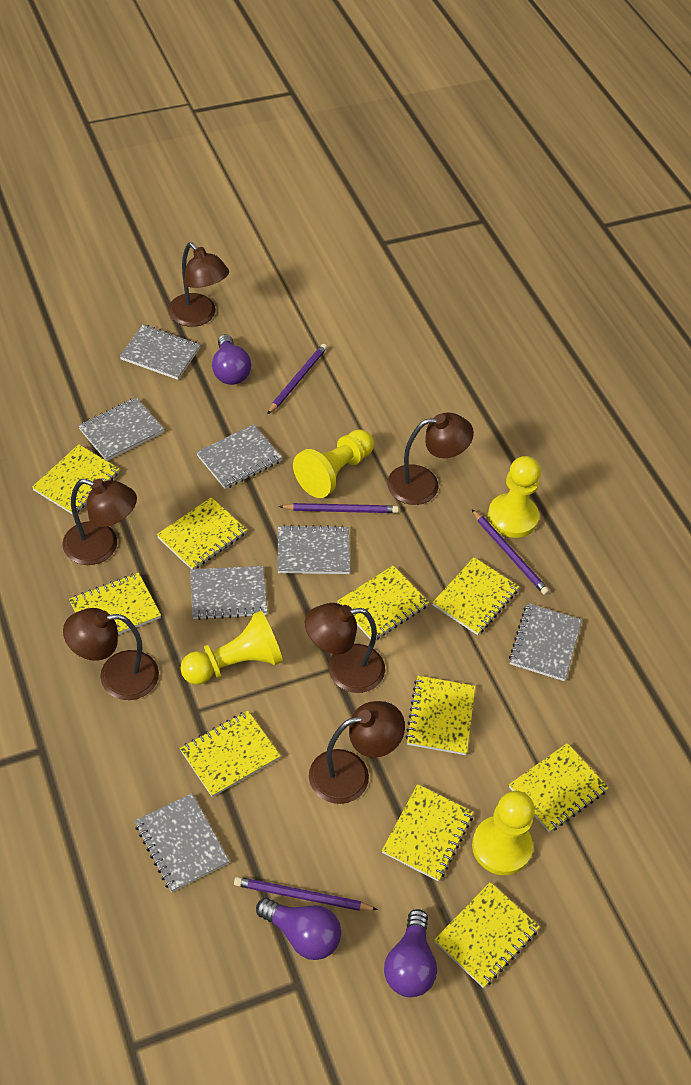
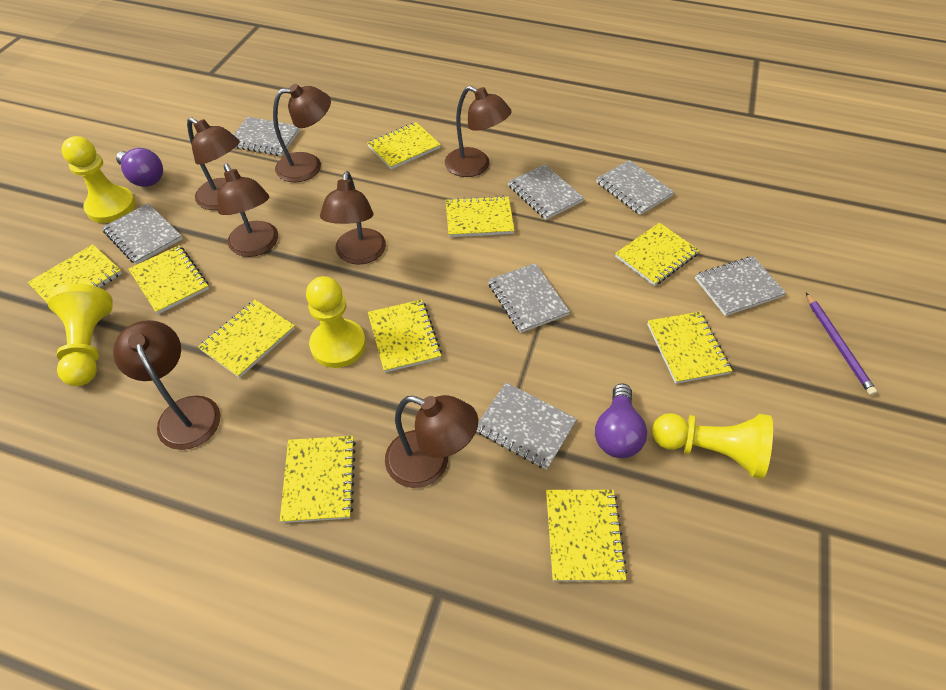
brown lamp: 6 -> 7
purple light bulb: 3 -> 2
purple pencil: 4 -> 1

